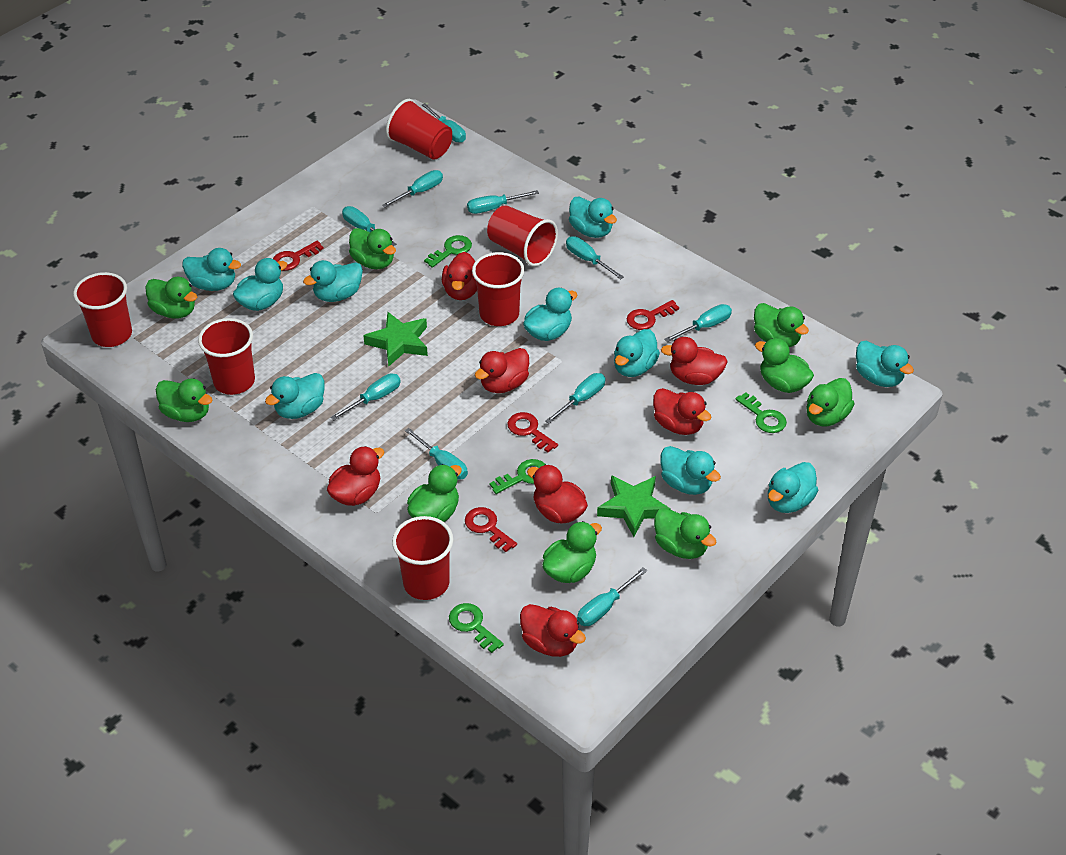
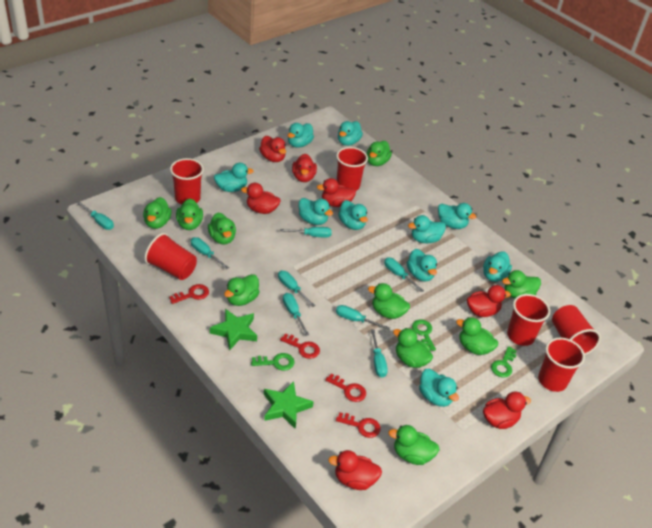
green duck: 9 -> 10
green key: 4 -> 3
turquoise screwdriver: 10 -> 8

